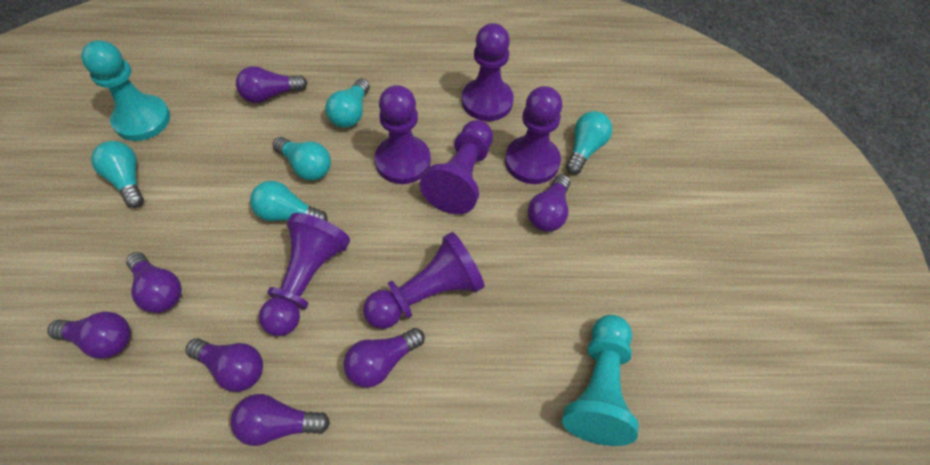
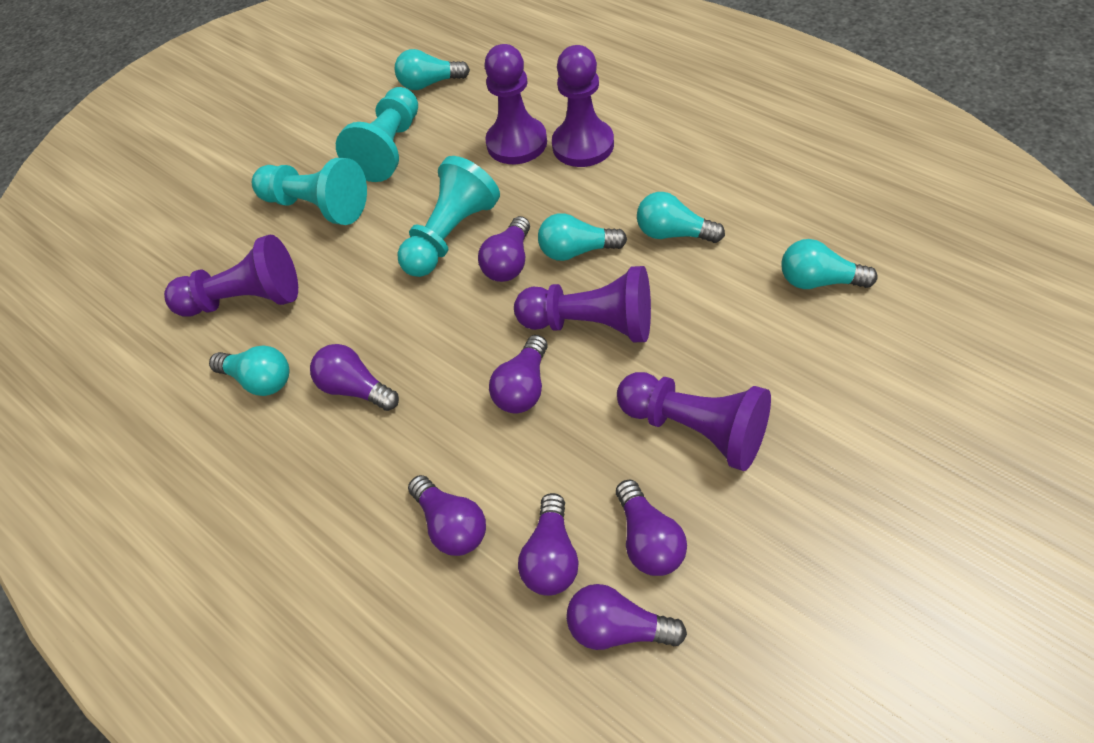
purple pawn: 6 -> 5
turquoise pawn: 2 -> 3

